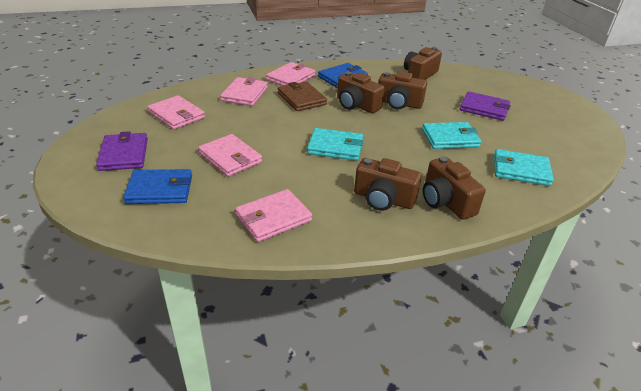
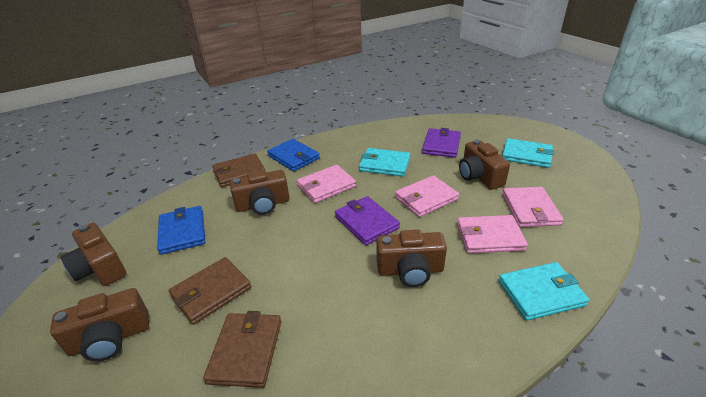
brown wallet: 1 -> 3
pink wallet: 5 -> 4

